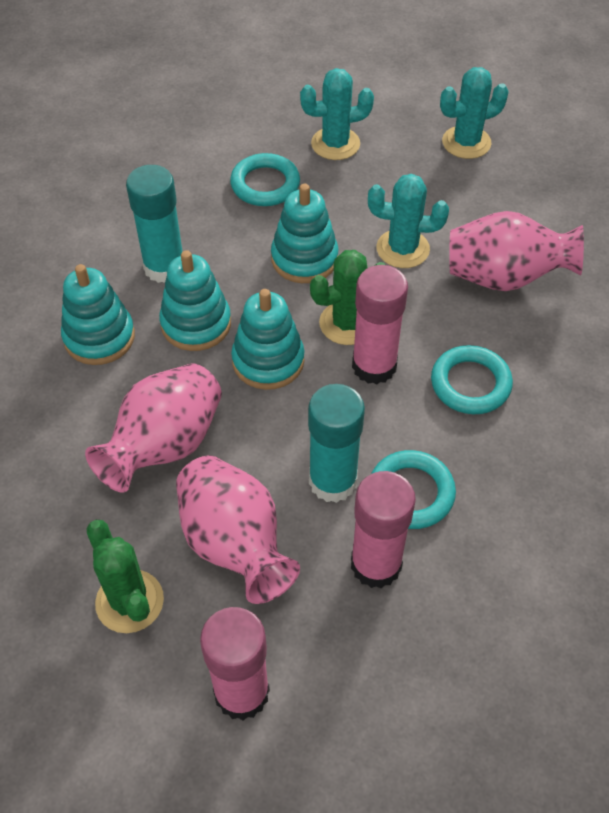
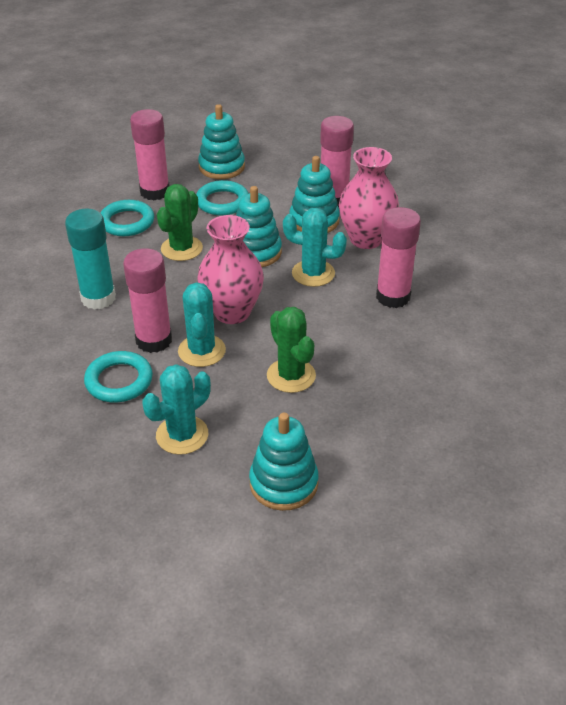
pink glue stick: 3 -> 4
pink vase: 3 -> 2
turquoise glue stick: 2 -> 1

